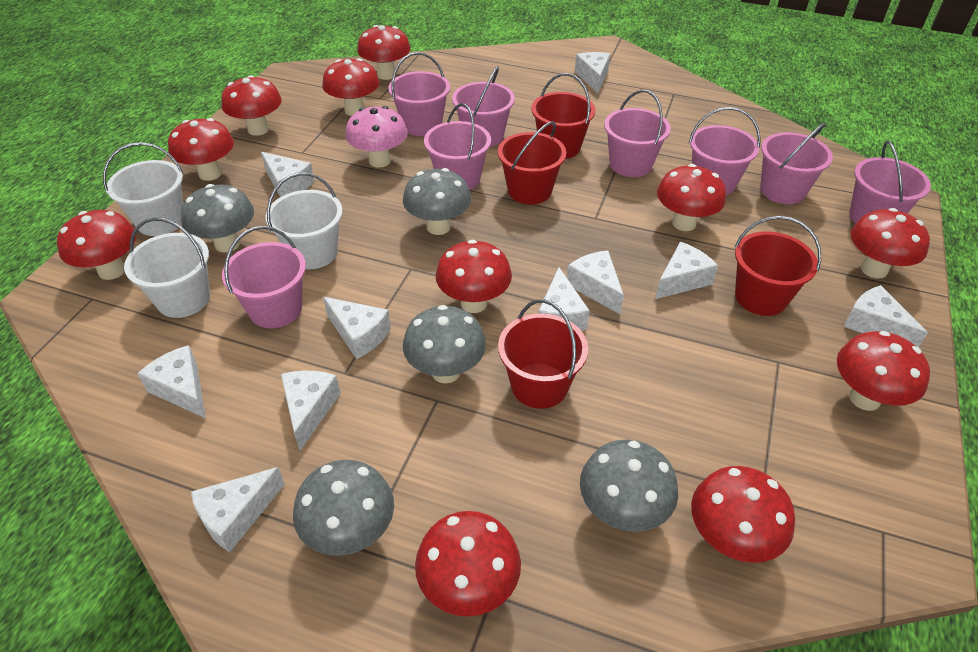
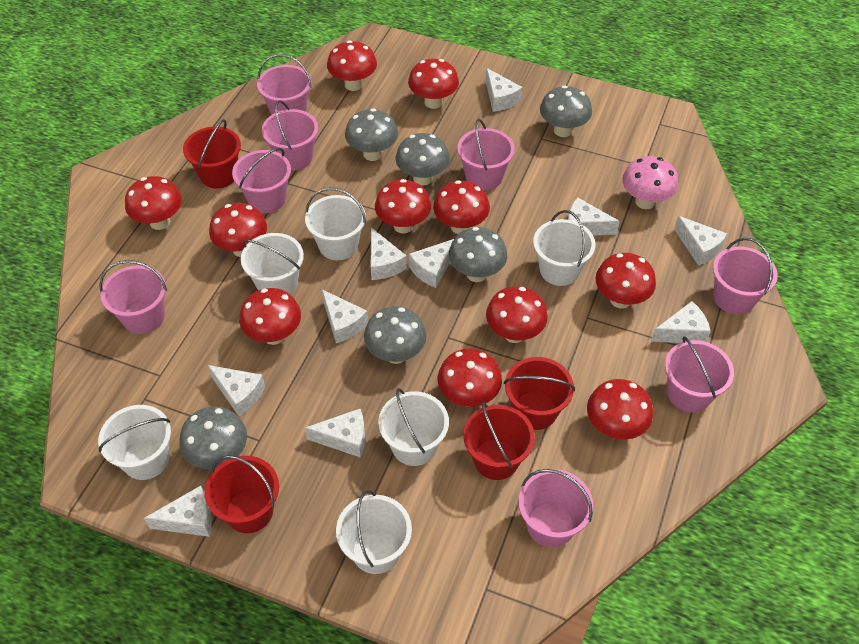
grey mushroom: 5 -> 6
white bucket: 3 -> 6

